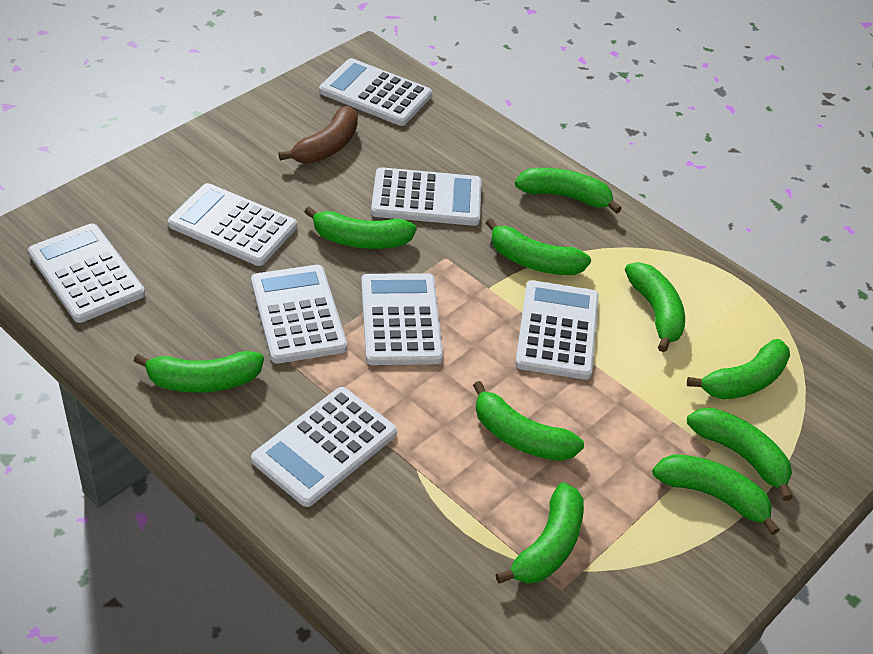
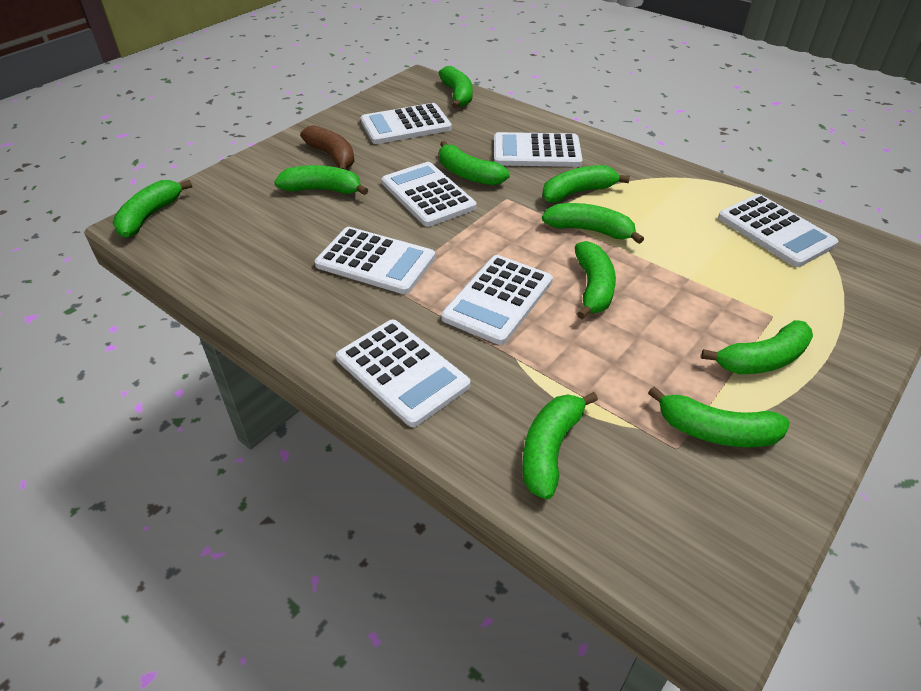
white calculator: 8 -> 7

